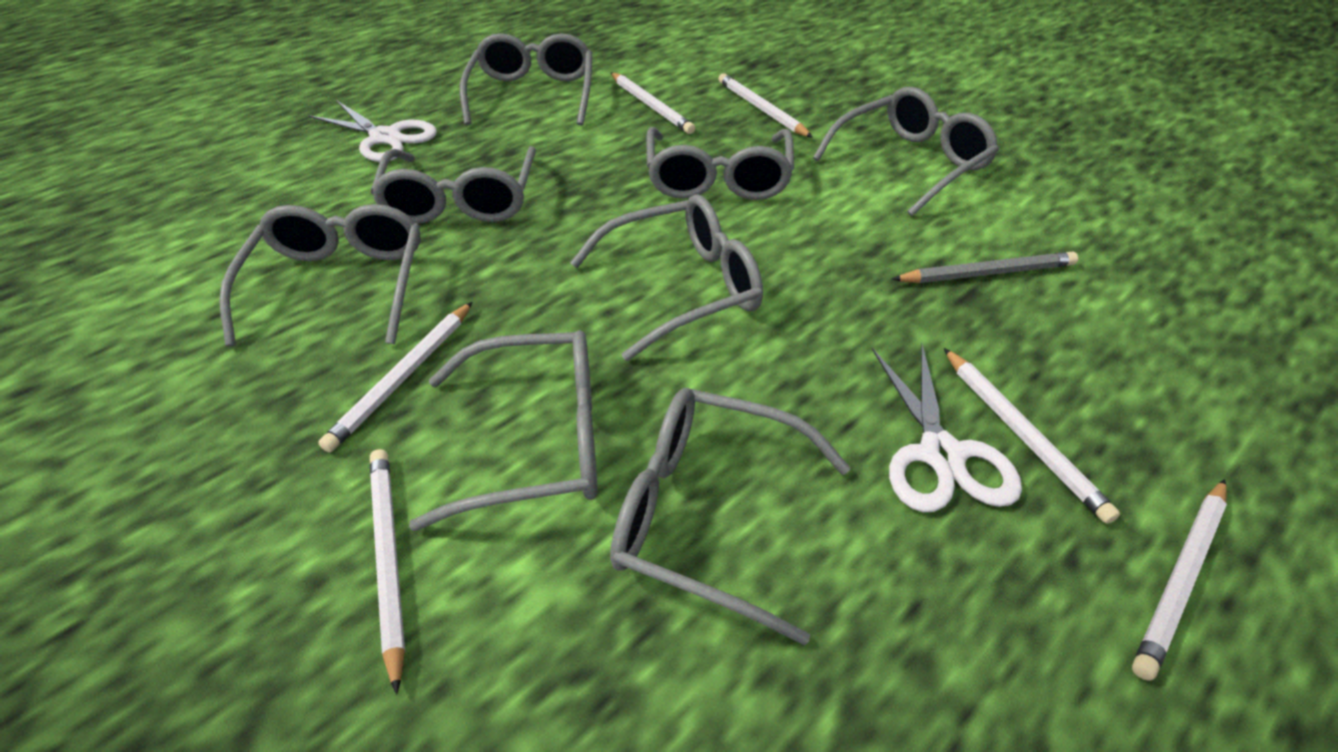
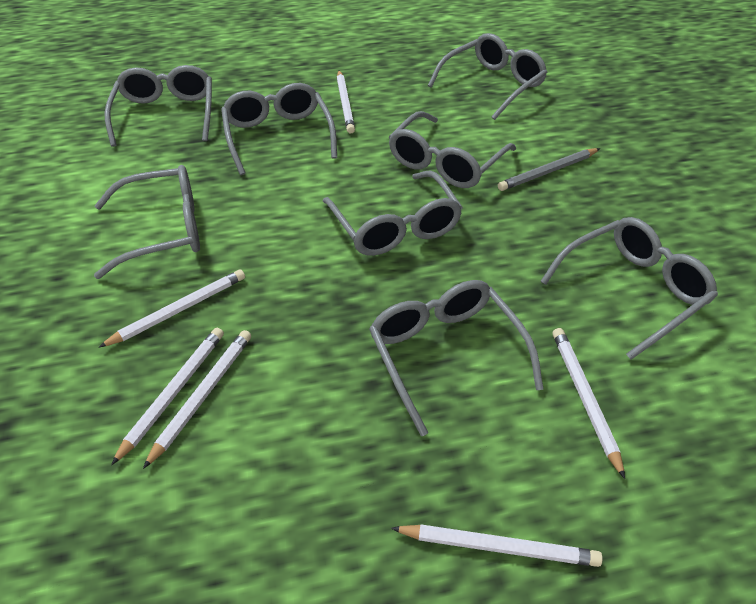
white scissors: 2 -> 0

